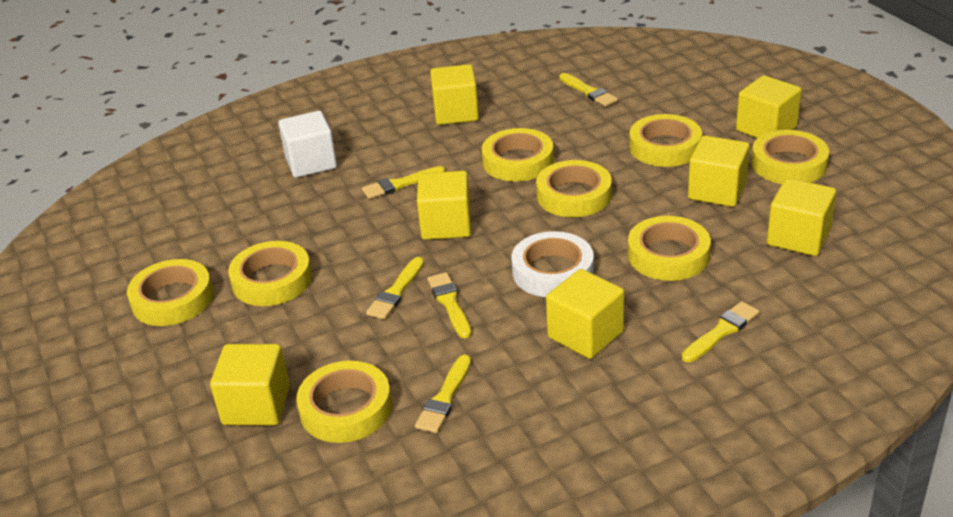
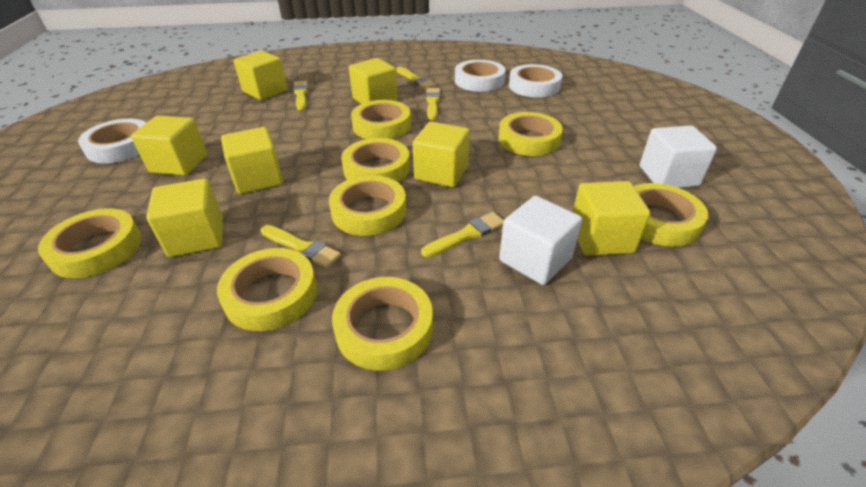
white cube: 1 -> 2
white tape: 1 -> 3
yellow brush: 6 -> 5

